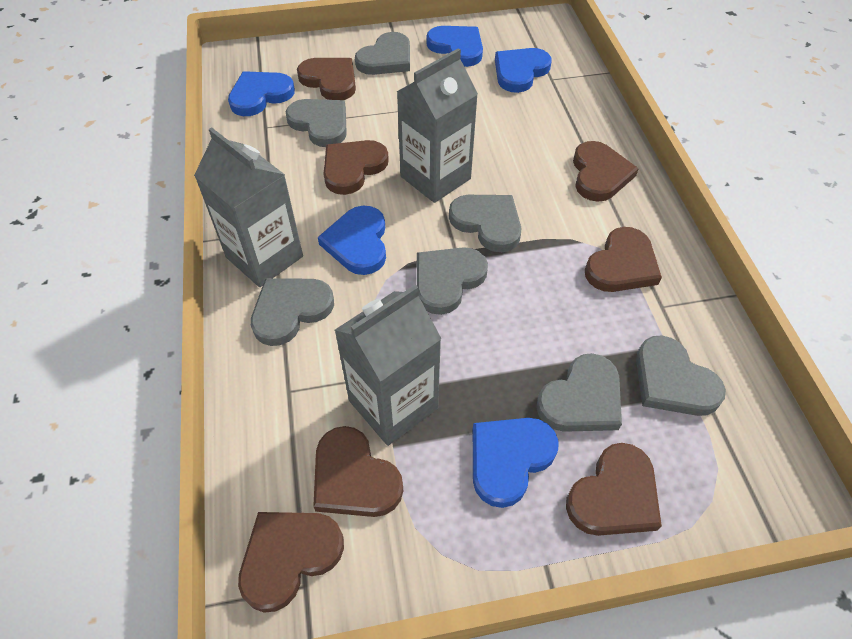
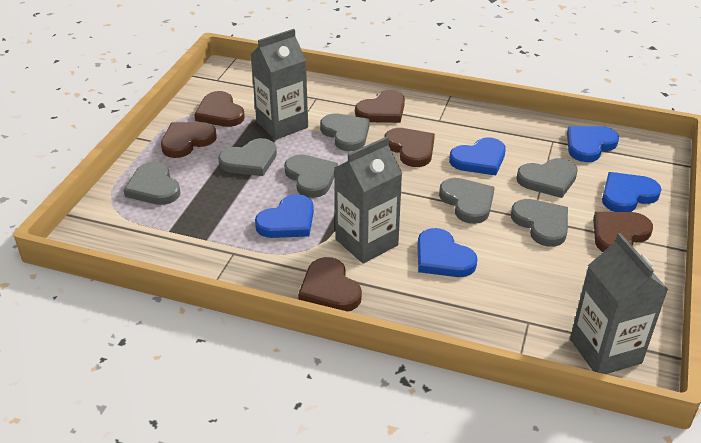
brown heart: 7 -> 6

